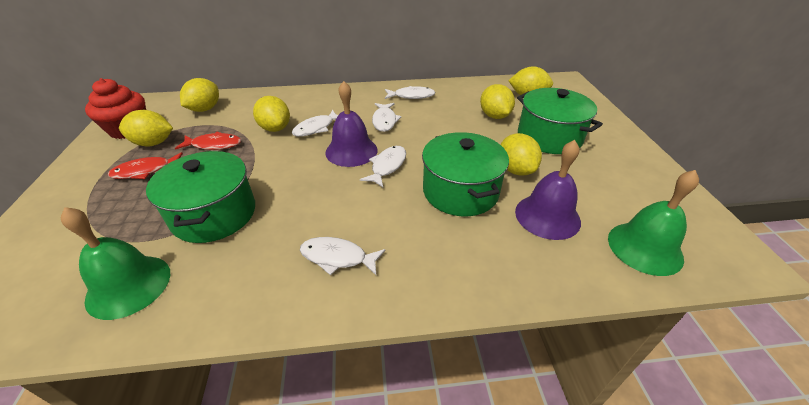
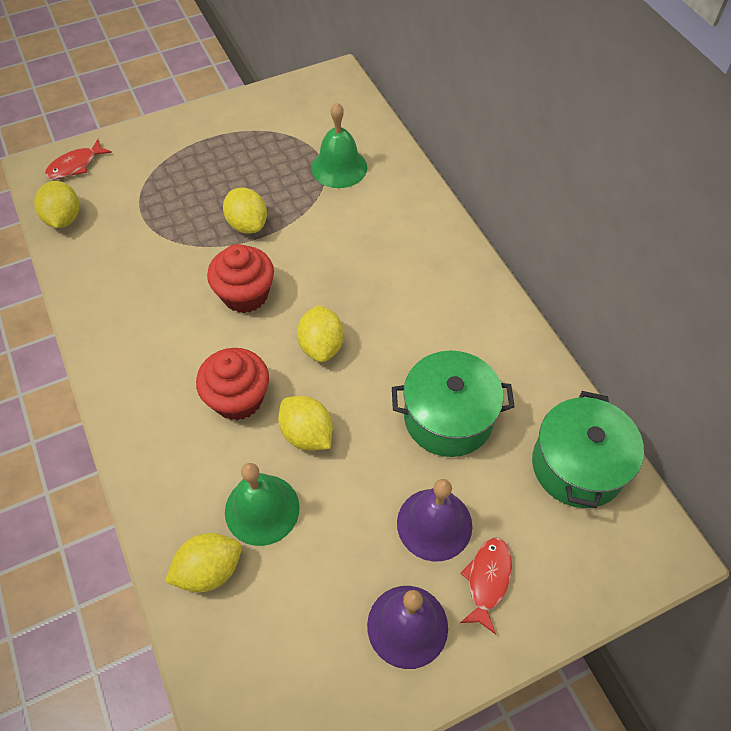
green pot: 3 -> 2
red cupcake: 1 -> 2
white fish: 5 -> 0
yellow lemon: 6 -> 5

